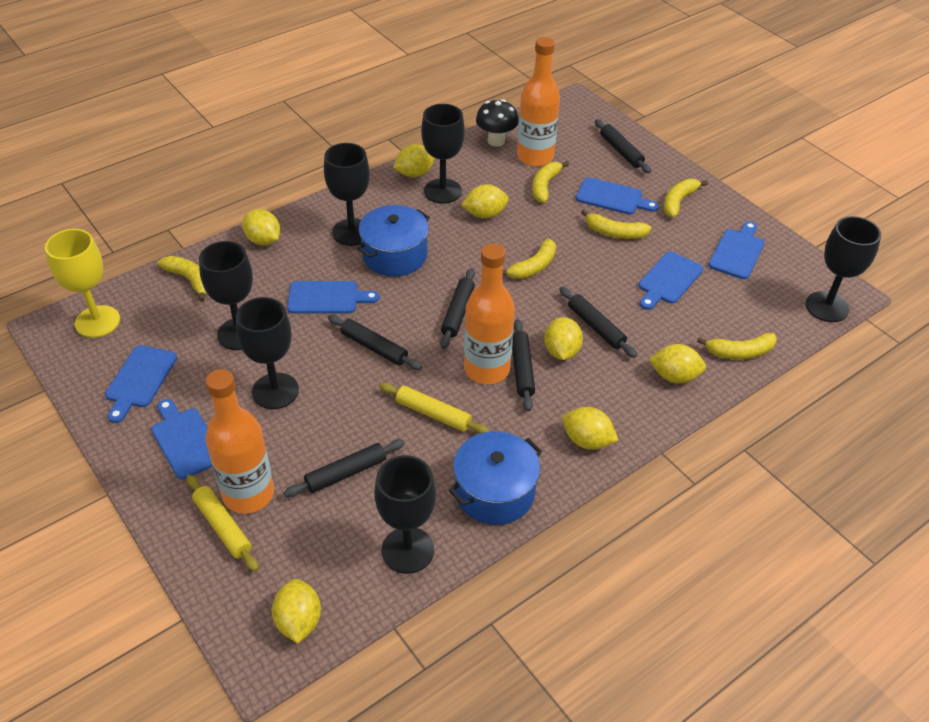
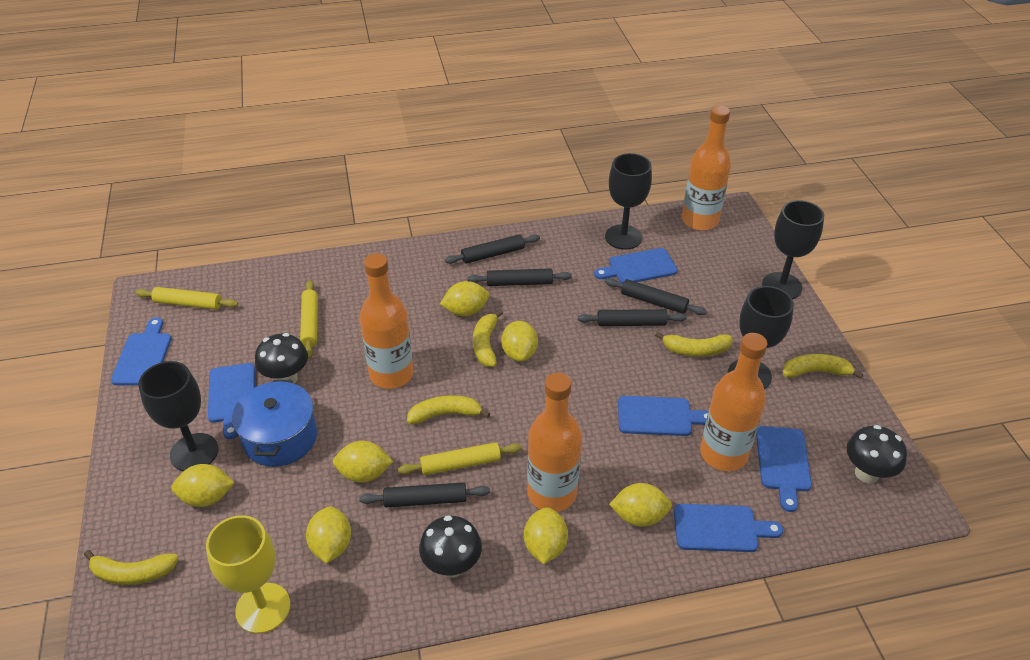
black goblet: 6 -> 4
black mushroom: 1 -> 3
black rolling pin: 6 -> 5
blue pot: 2 -> 1
orange bottle: 3 -> 4
yellow banana: 6 -> 5
yellow rolling pin: 2 -> 3

